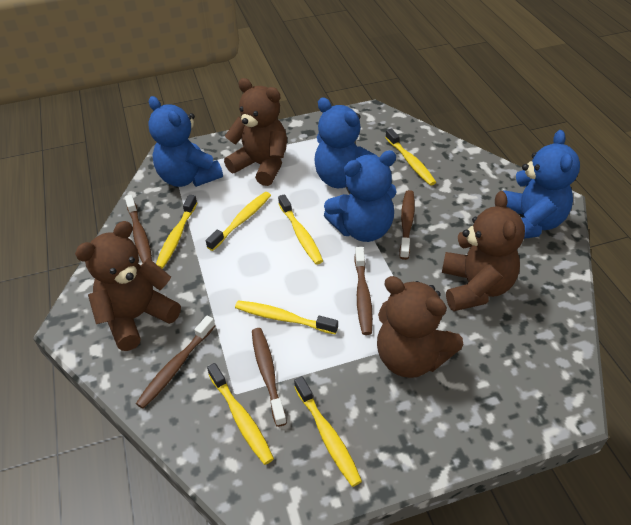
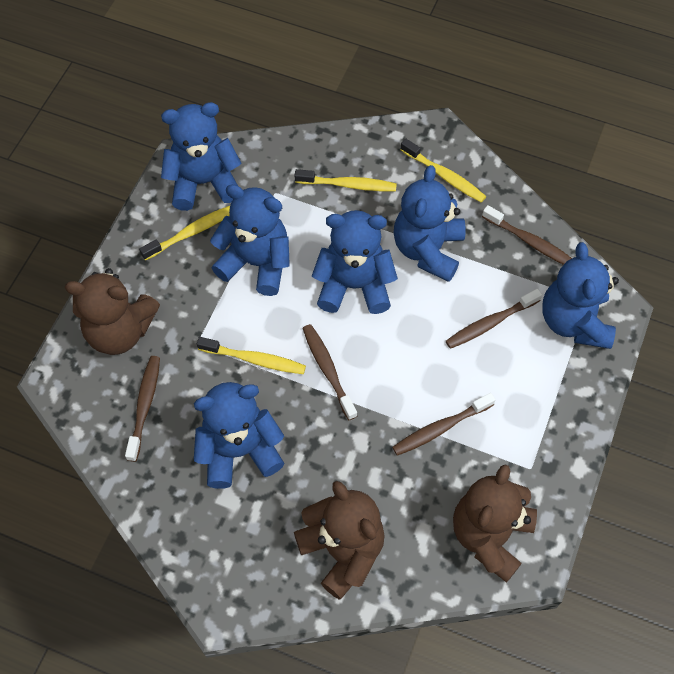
blue teddy bear: 4 -> 6
brown teddy bear: 4 -> 3
yellow toothbrush: 7 -> 4

